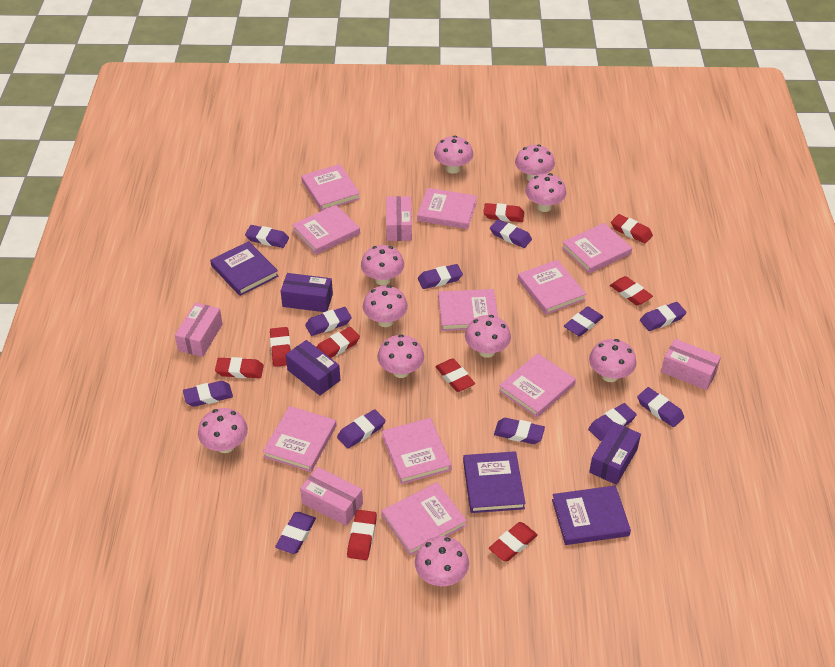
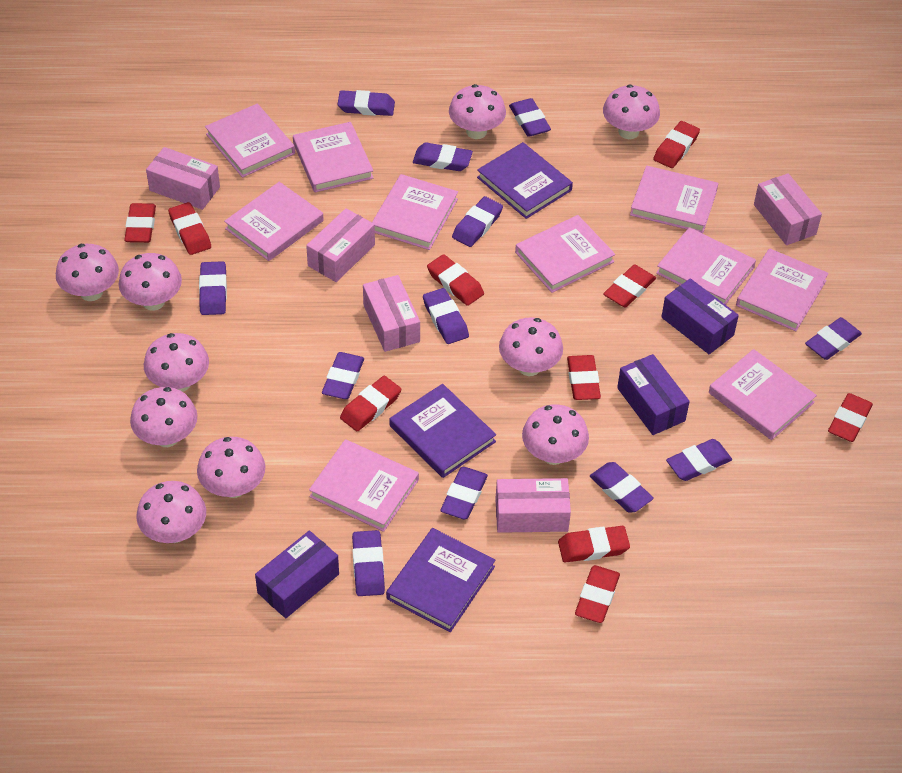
pink box: 4 -> 5
red eraser: 9 -> 10

